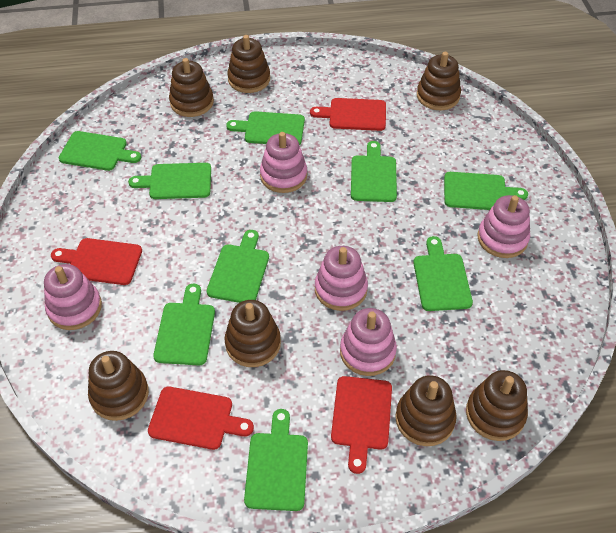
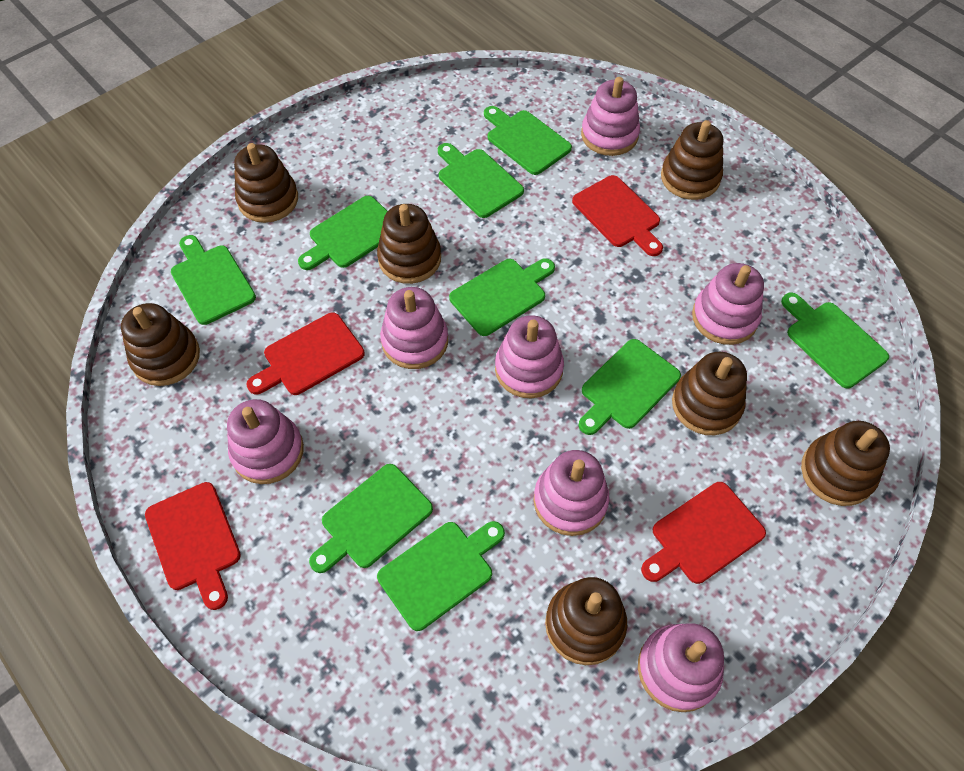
pink stacking toy: 5 -> 7

